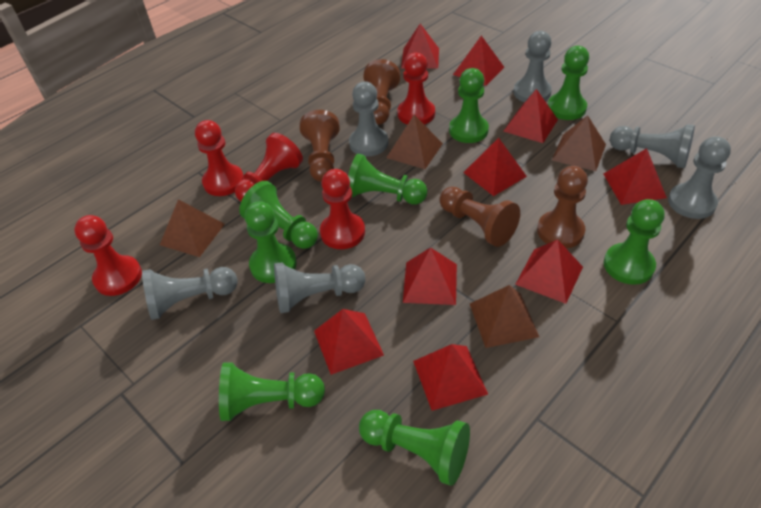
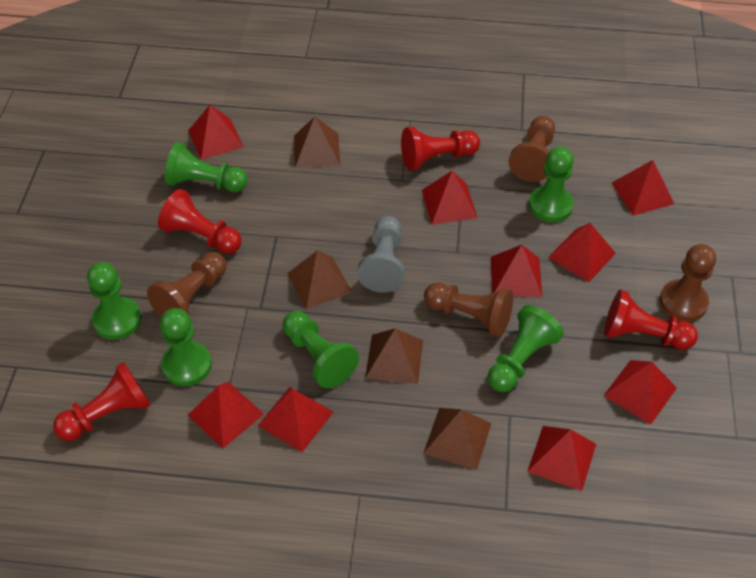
green pawn: 8 -> 6
grey pawn: 6 -> 1
red pawn: 5 -> 4

